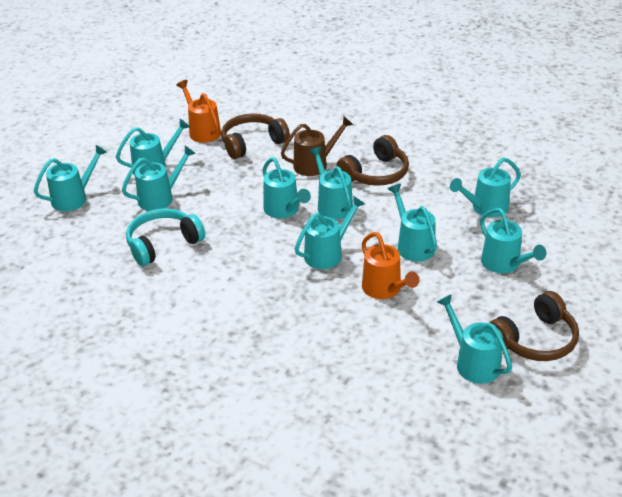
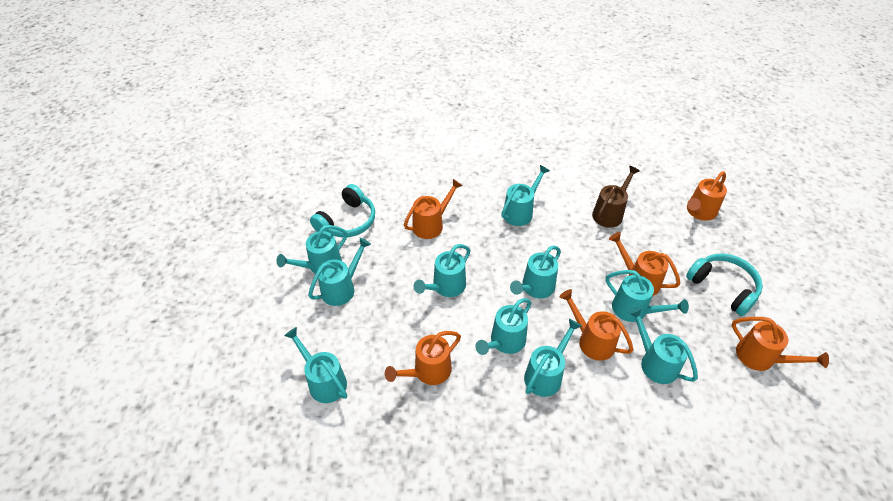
brown headphones: 3 -> 0
orange watering can: 2 -> 6
turquoise headphones: 1 -> 2

